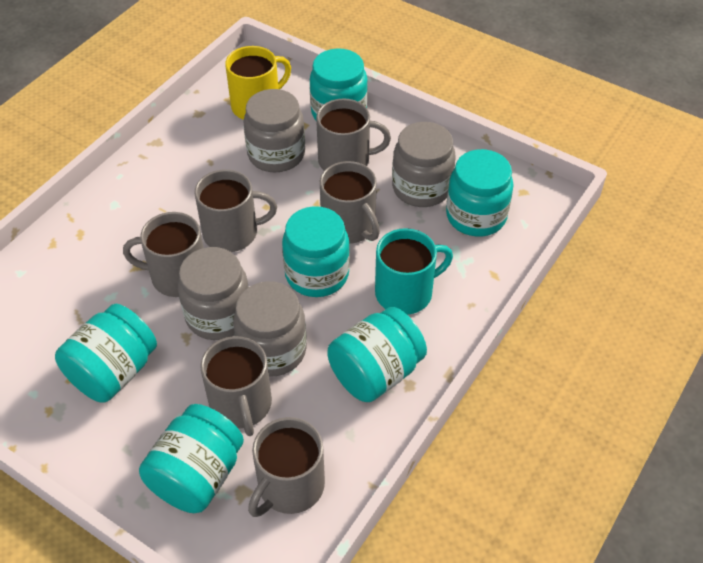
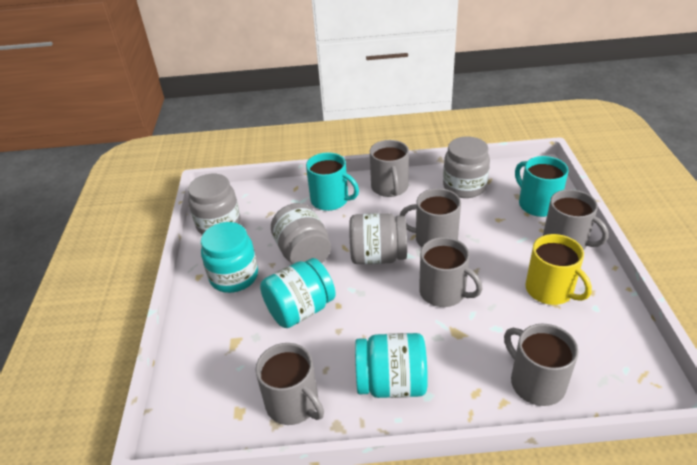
turquoise jar: 6 -> 3
turquoise mug: 1 -> 2

